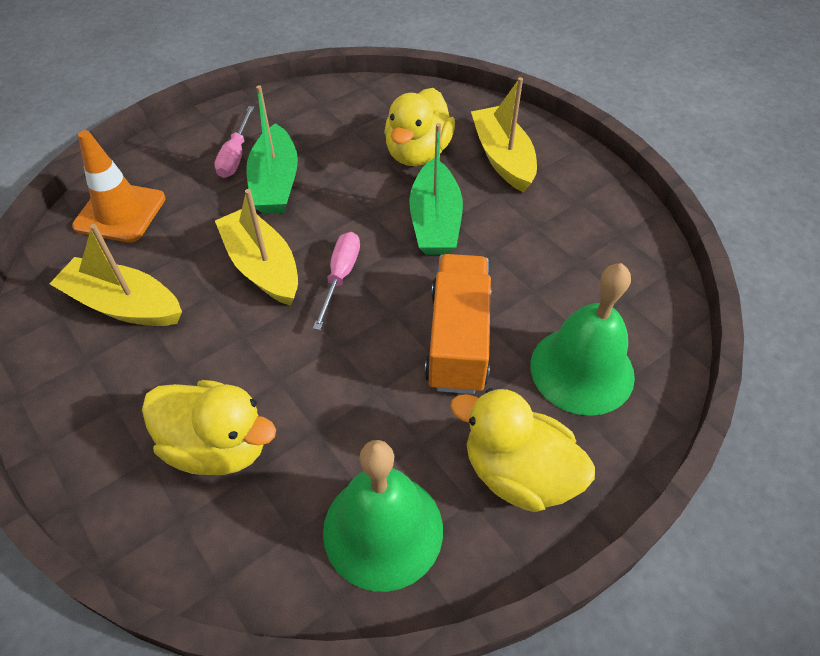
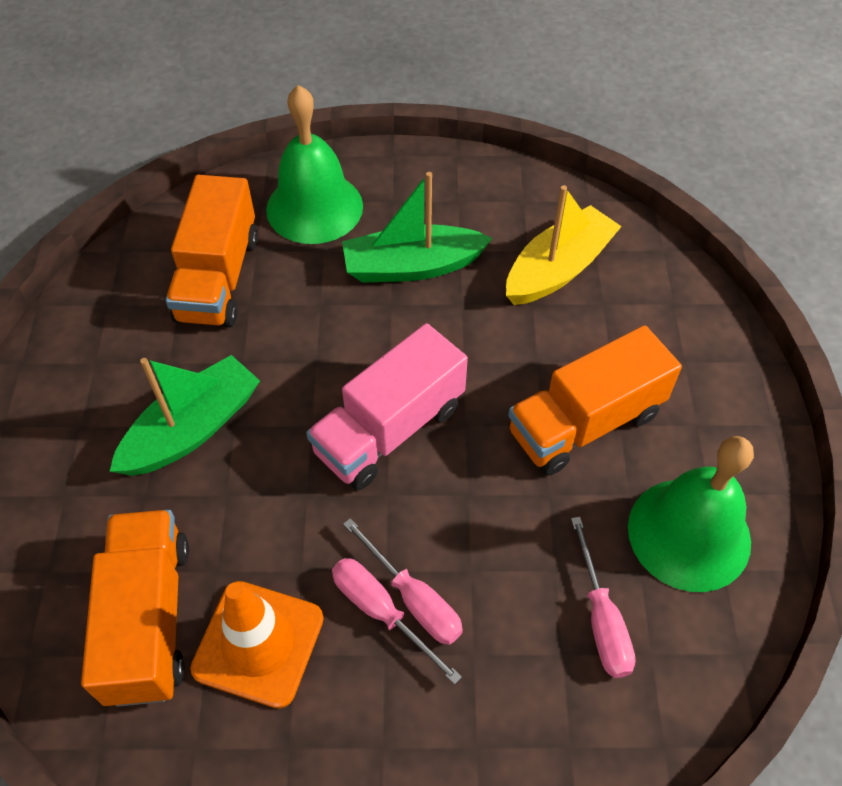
orange truck: 1 -> 3
pink screwdriver: 2 -> 3
pink truck: 0 -> 1
yellow boat: 3 -> 1
yellow duck: 3 -> 0

